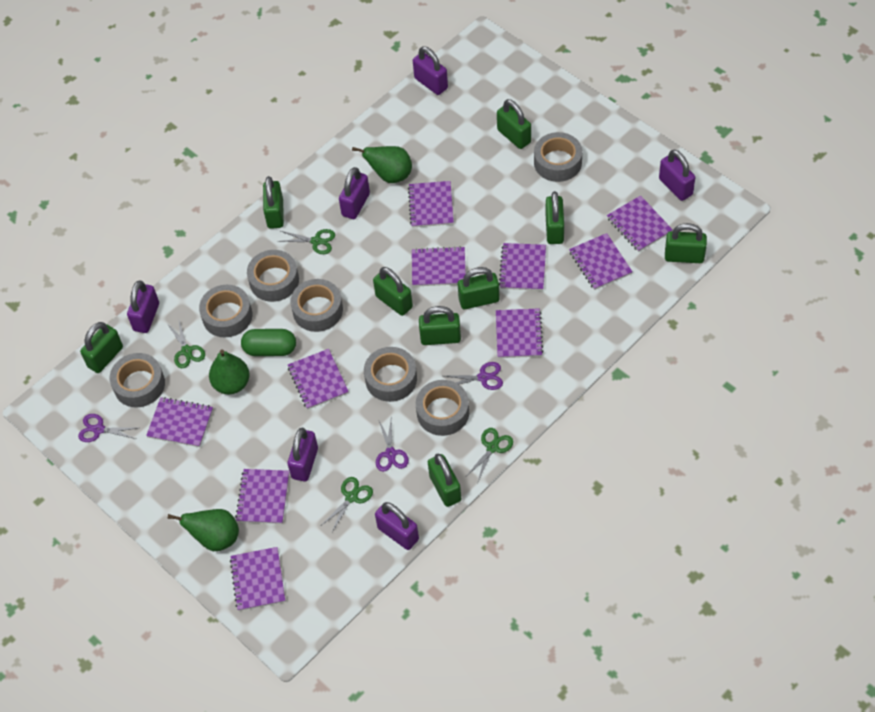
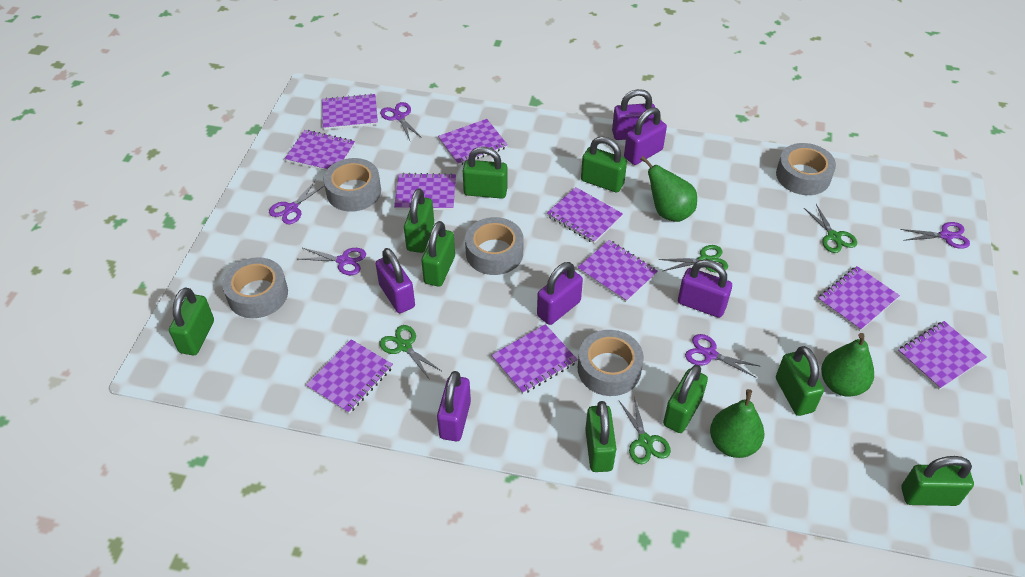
green capsule: 1 -> 0
grey tape: 7 -> 5
purple scissors: 3 -> 5

